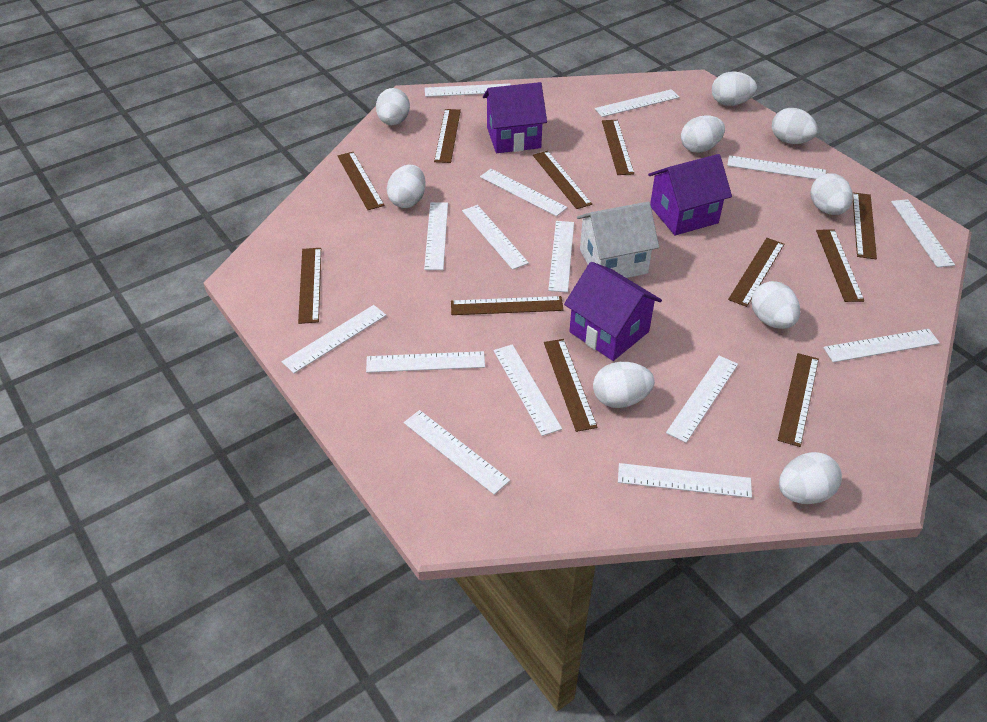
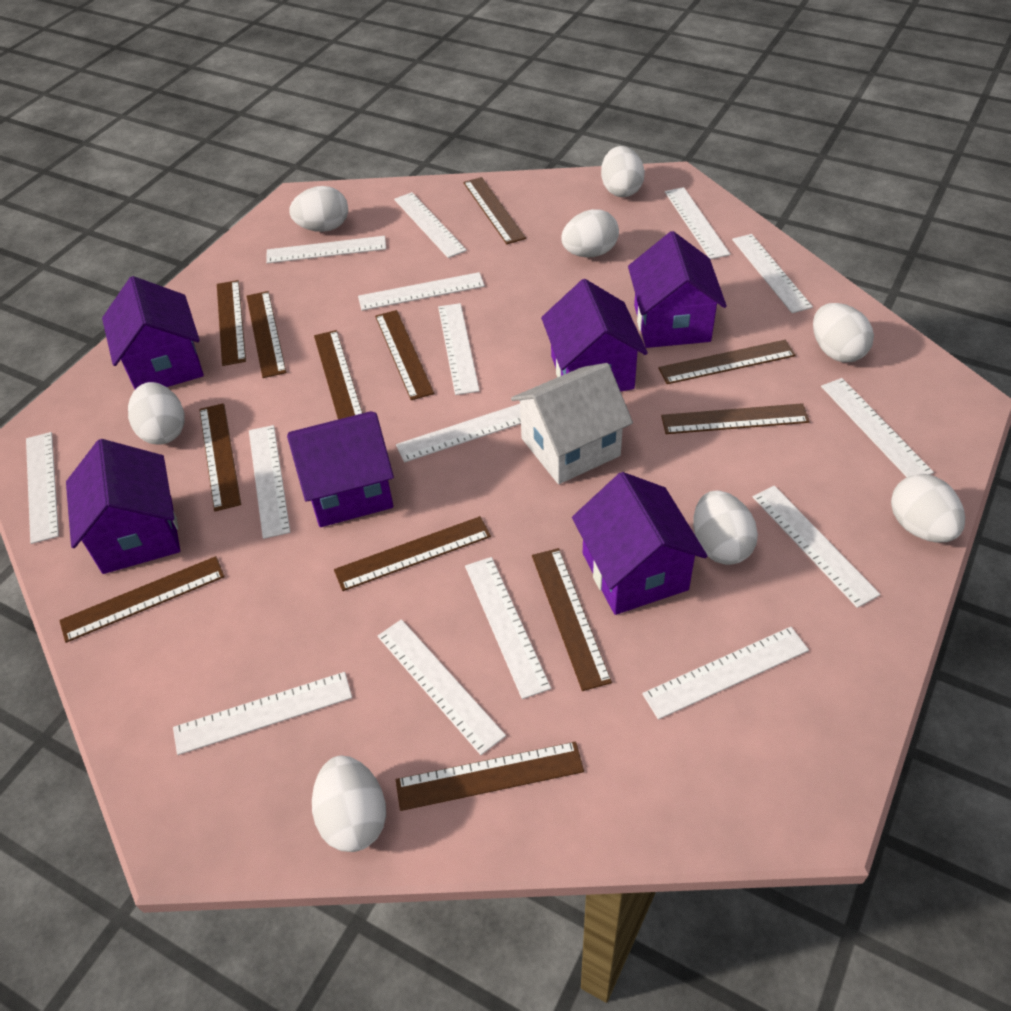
brown ruler: 11 -> 12
purple house: 3 -> 6
white egg: 9 -> 8

